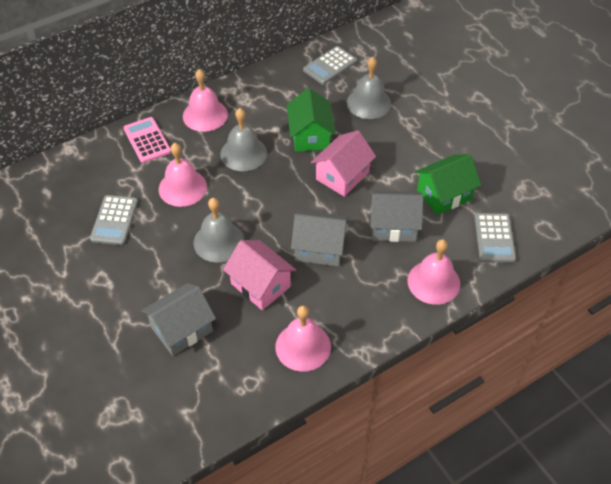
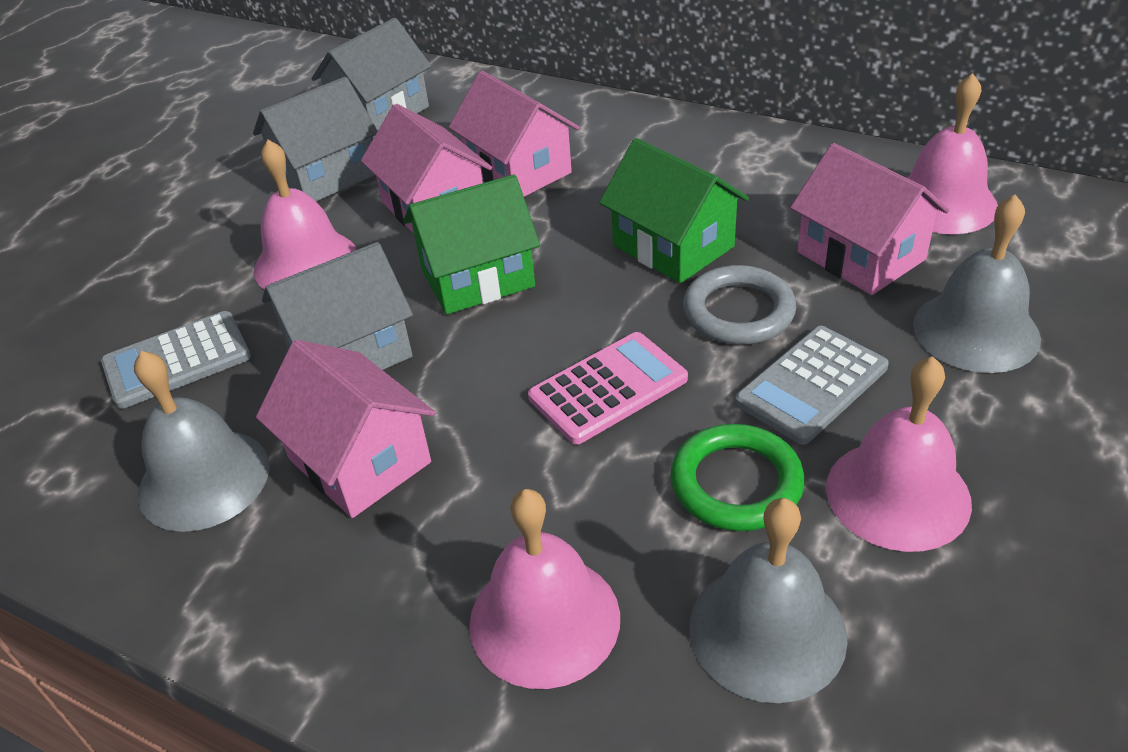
green ring: 0 -> 1
grey calculator: 3 -> 2
grey ring: 0 -> 1
pink house: 2 -> 4

